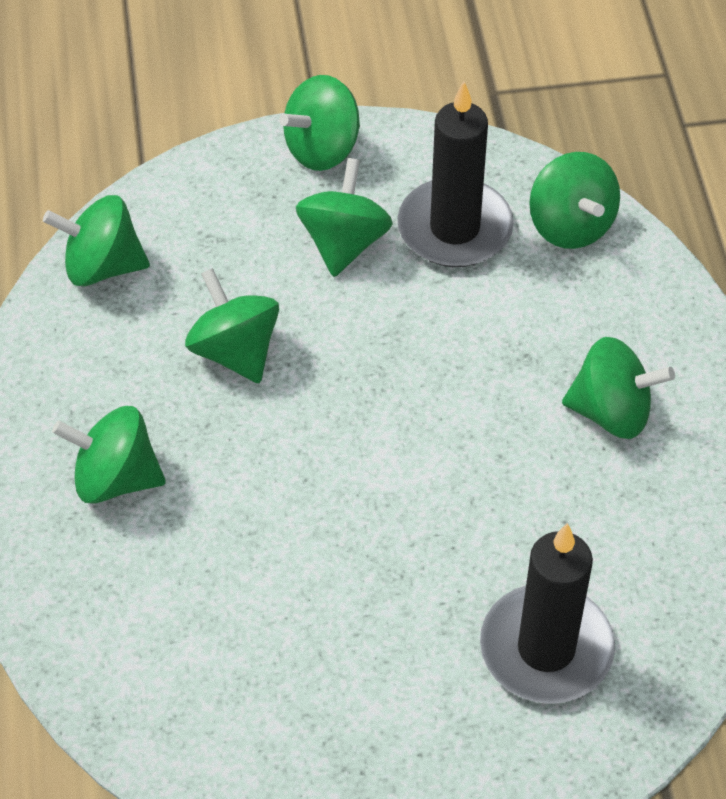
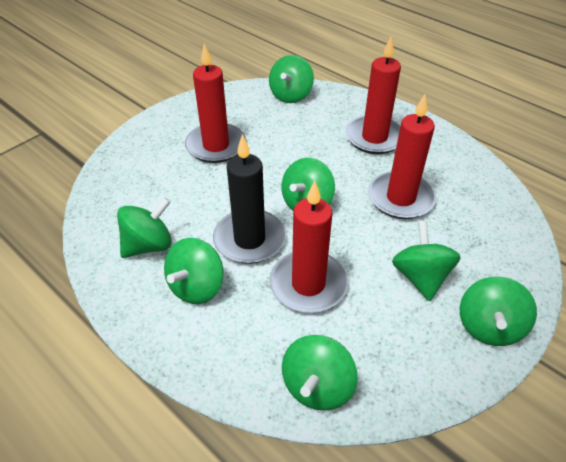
black candle: 2 -> 1
red candle: 0 -> 4

